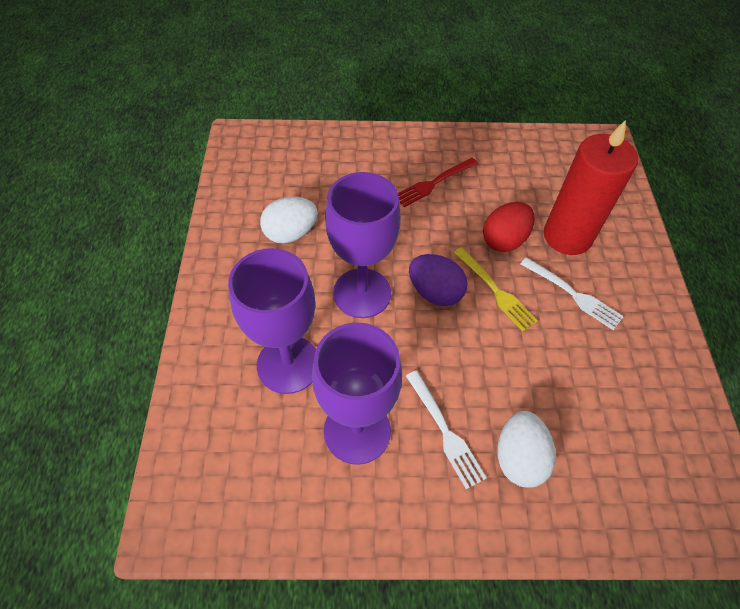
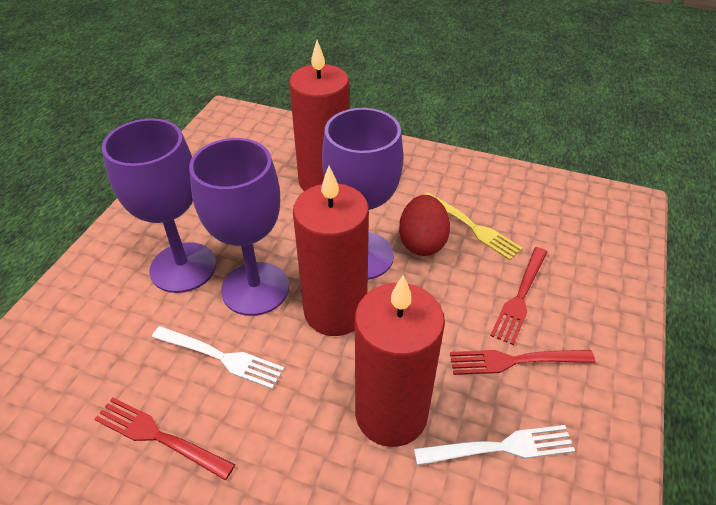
purple egg: 1 -> 0
red candle: 1 -> 3
red fork: 1 -> 3
white egg: 2 -> 0

